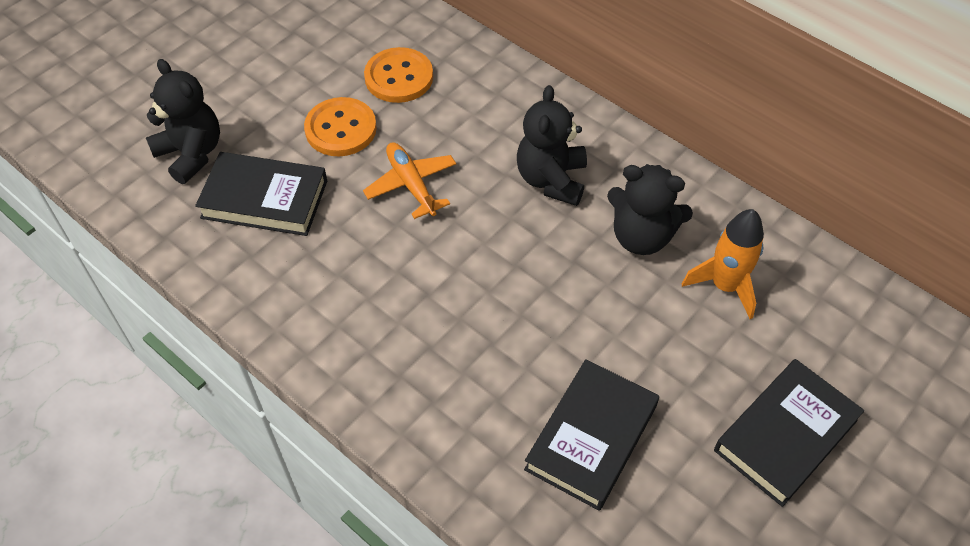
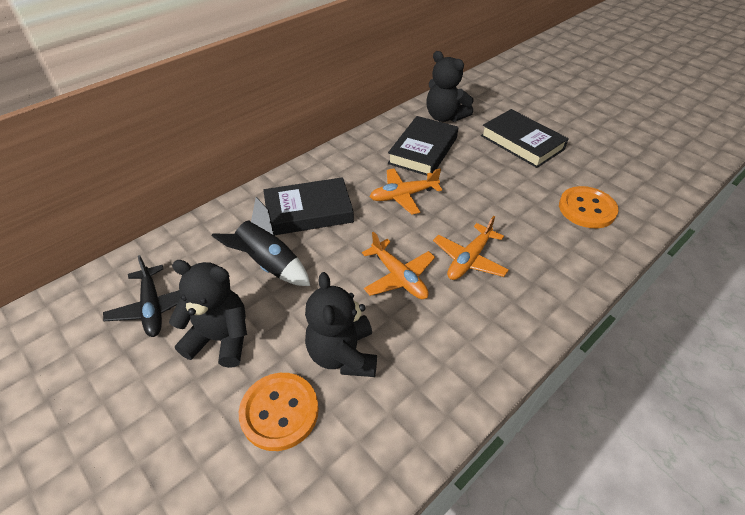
black plane: 0 -> 1
black rocket: 0 -> 1
orange plane: 1 -> 3
orange rocket: 1 -> 0

